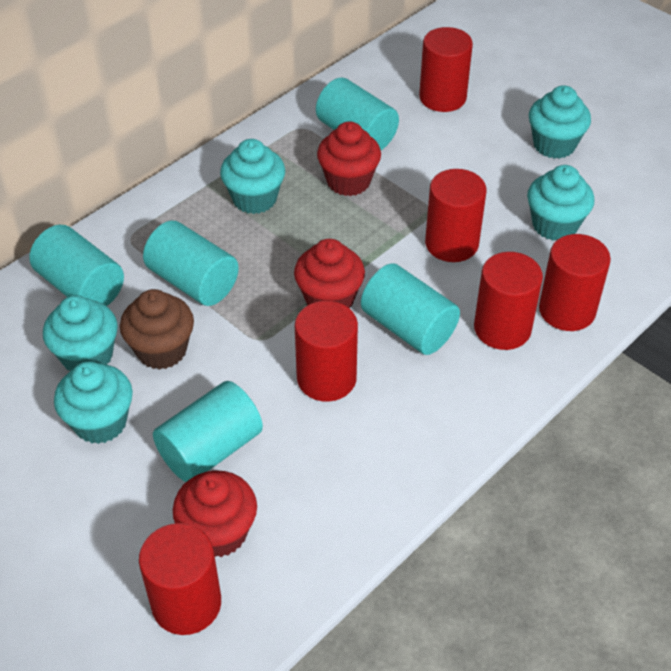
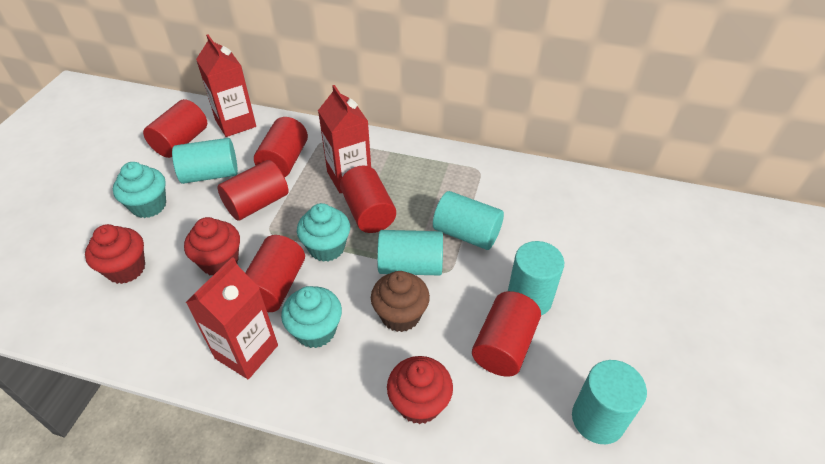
red carton: 0 -> 3
turquoise cupcake: 5 -> 3

